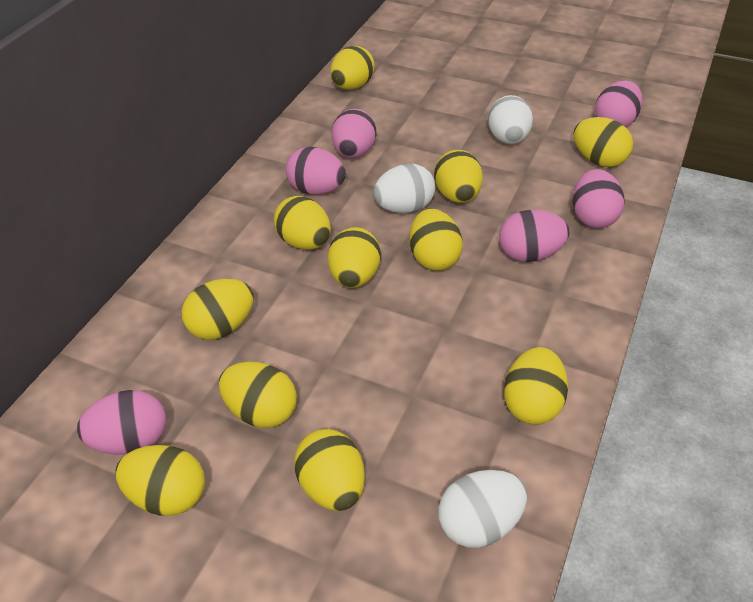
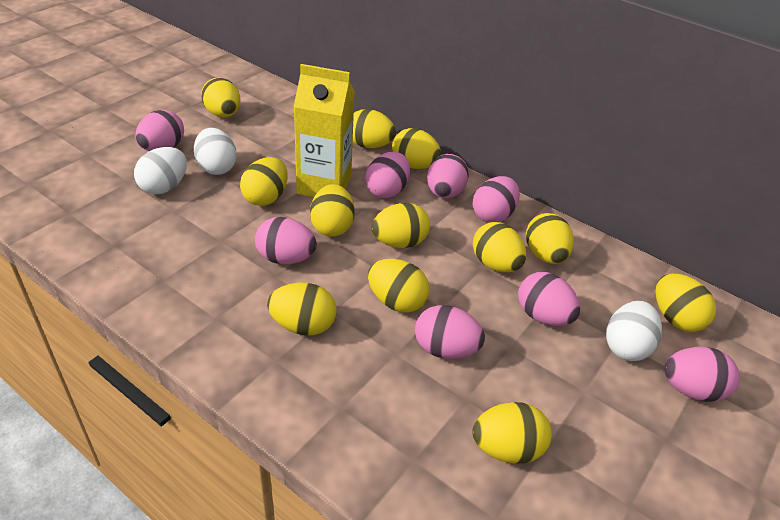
pink egg: 6 -> 8
yellow carton: 0 -> 1
yellow egg: 11 -> 12

